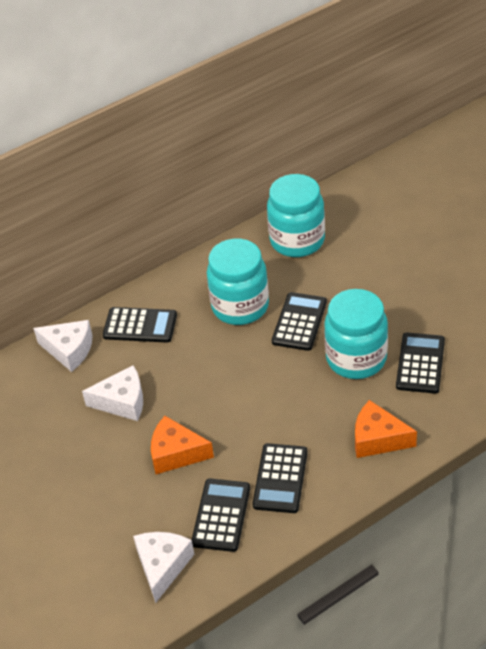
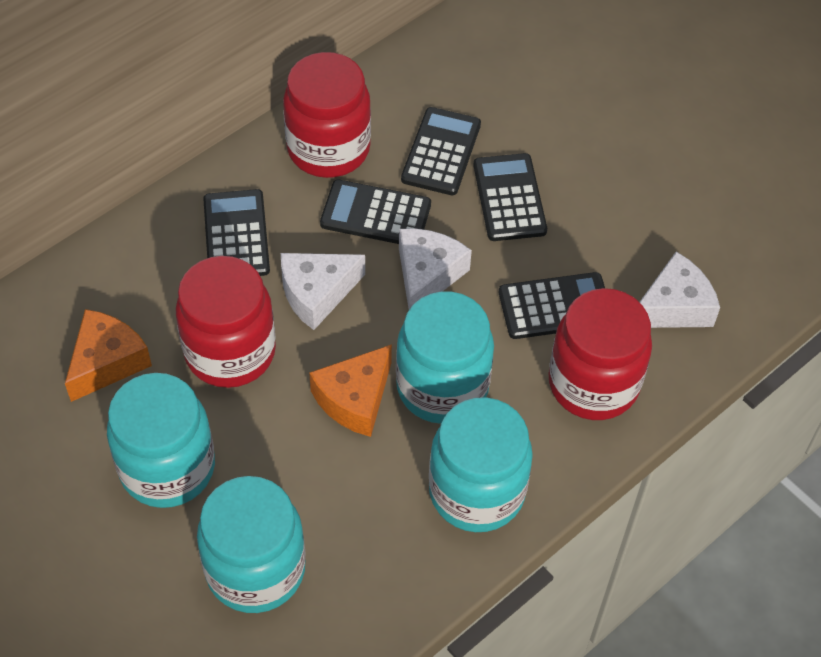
red jar: 0 -> 3
turquoise jar: 3 -> 4

